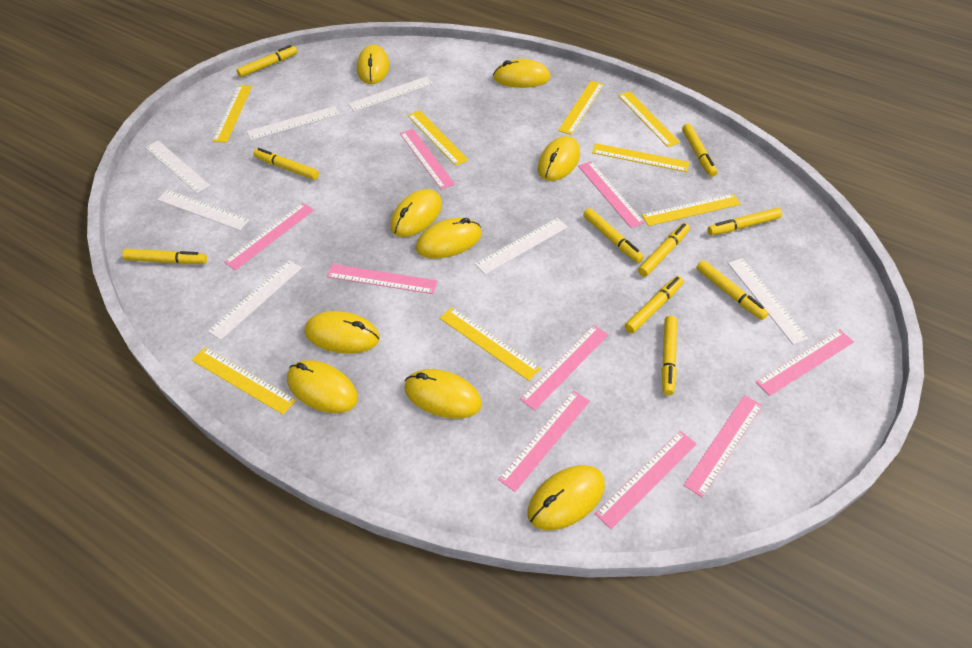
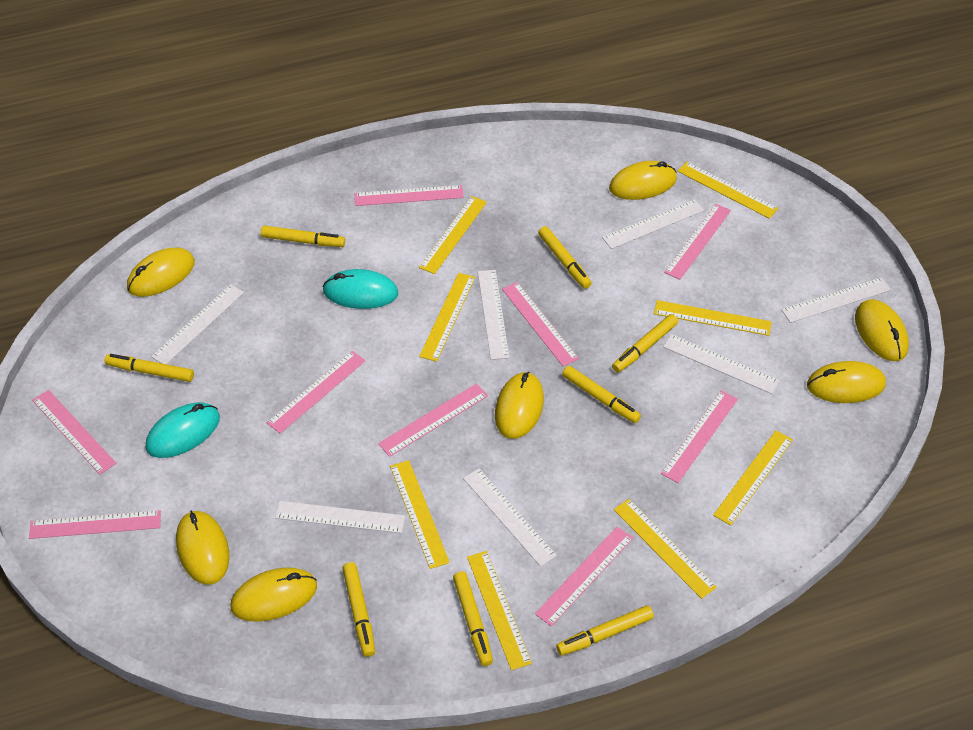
turquoise mouse: 0 -> 2
yellow marker: 10 -> 8
yellow mouse: 9 -> 7

